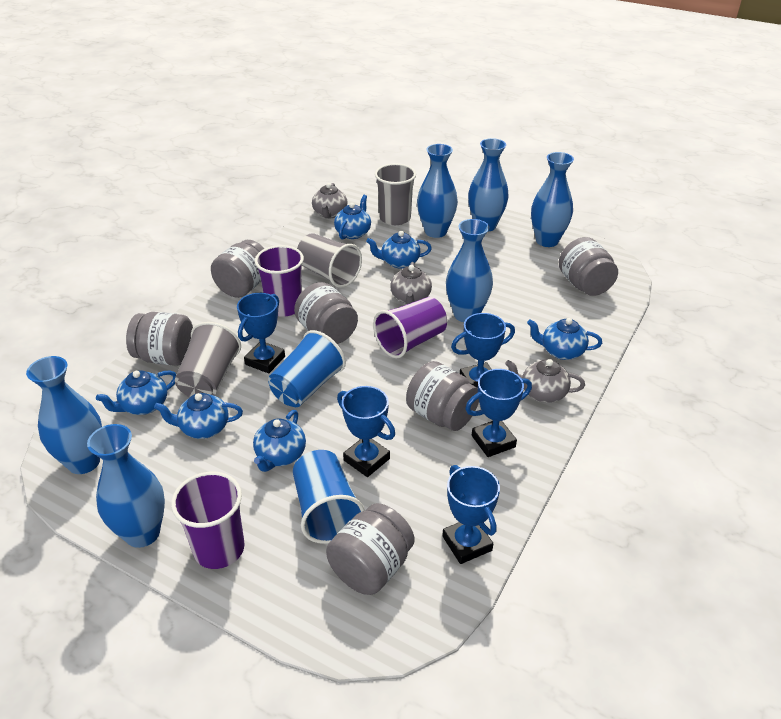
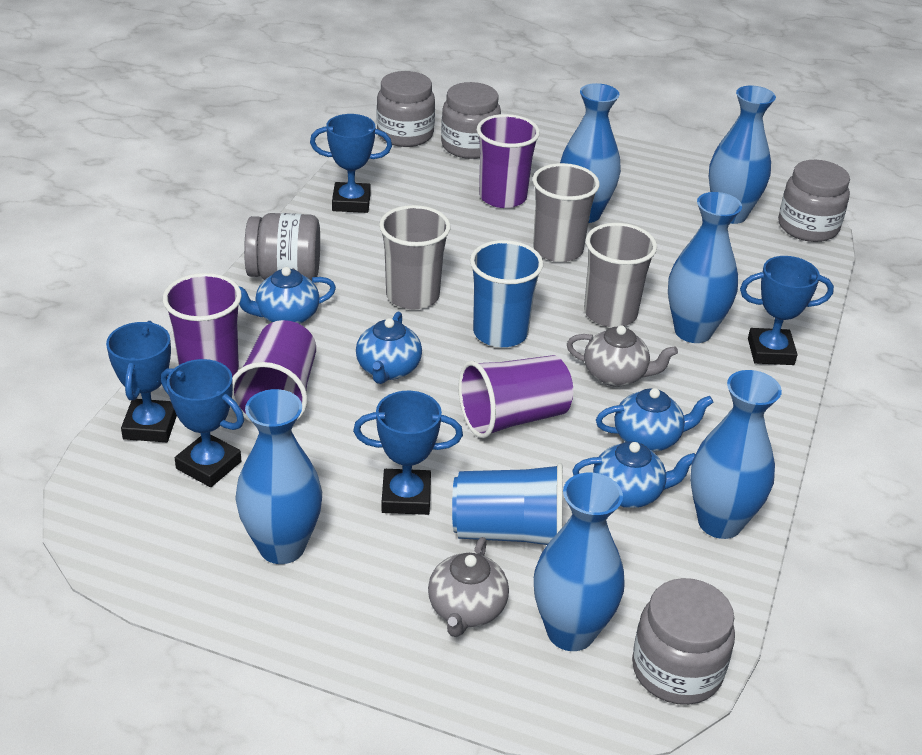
blue teapot: 6 -> 4
grey jar: 6 -> 5
grey teapot: 3 -> 2
purple cup: 3 -> 4

